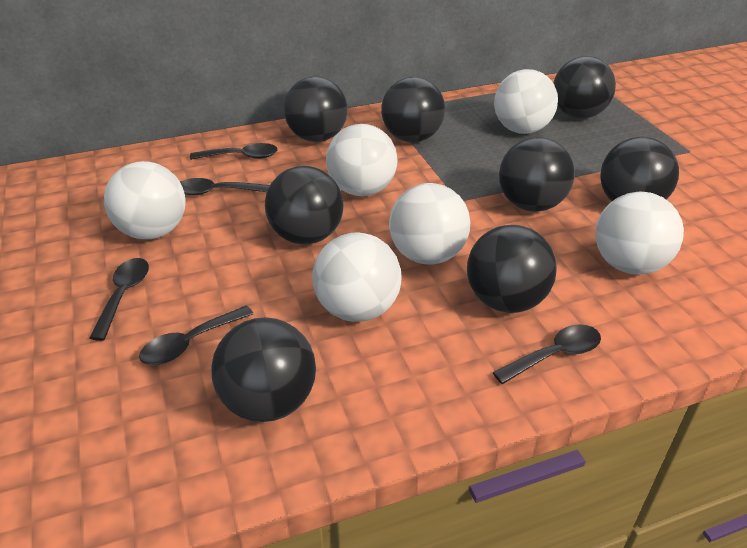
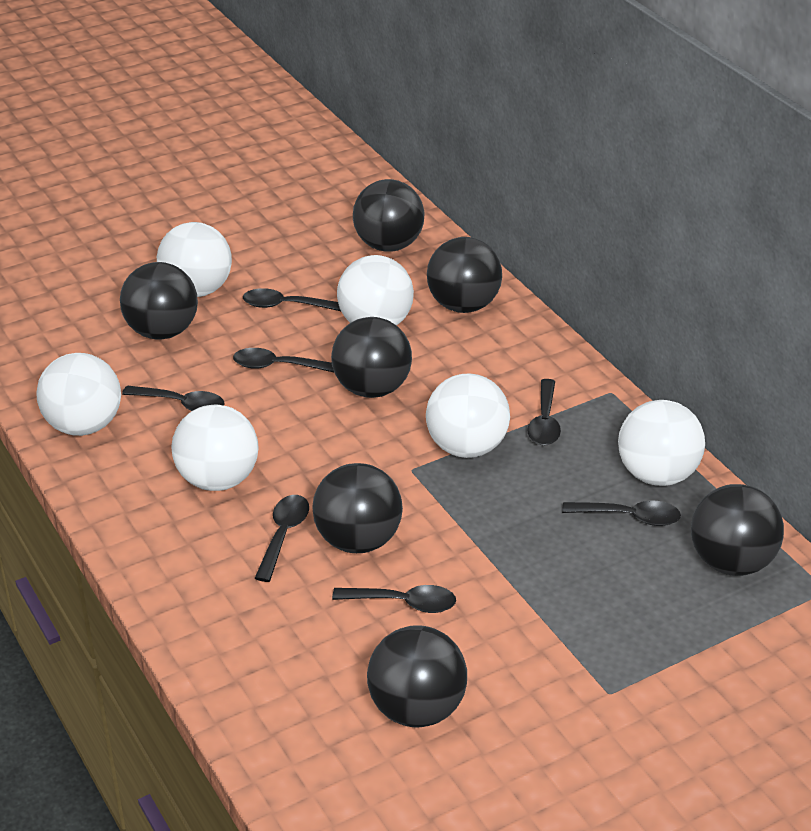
black ball: 8 -> 7
black spoon: 5 -> 7

